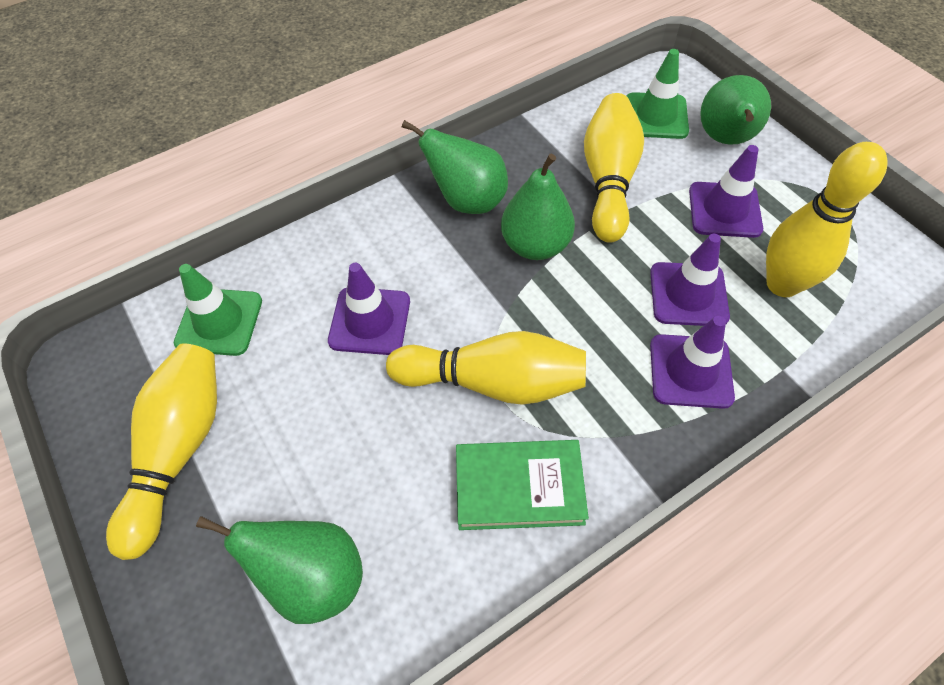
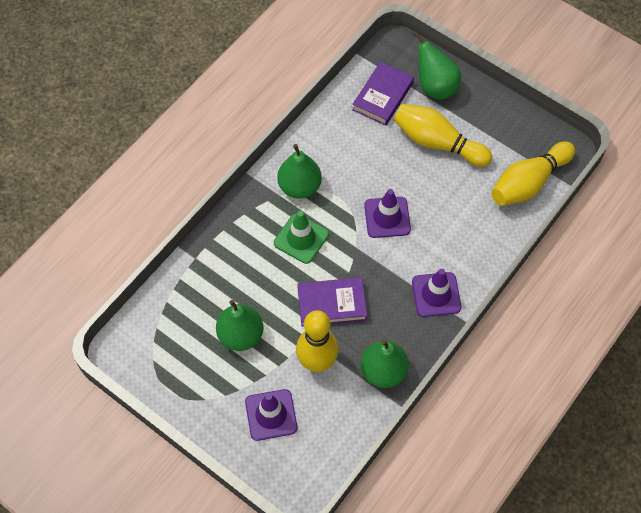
green book: 1 -> 0
green traffic cone: 2 -> 1
purple book: 0 -> 2
purple traffic cone: 4 -> 3
yellow bowling pin: 4 -> 3

